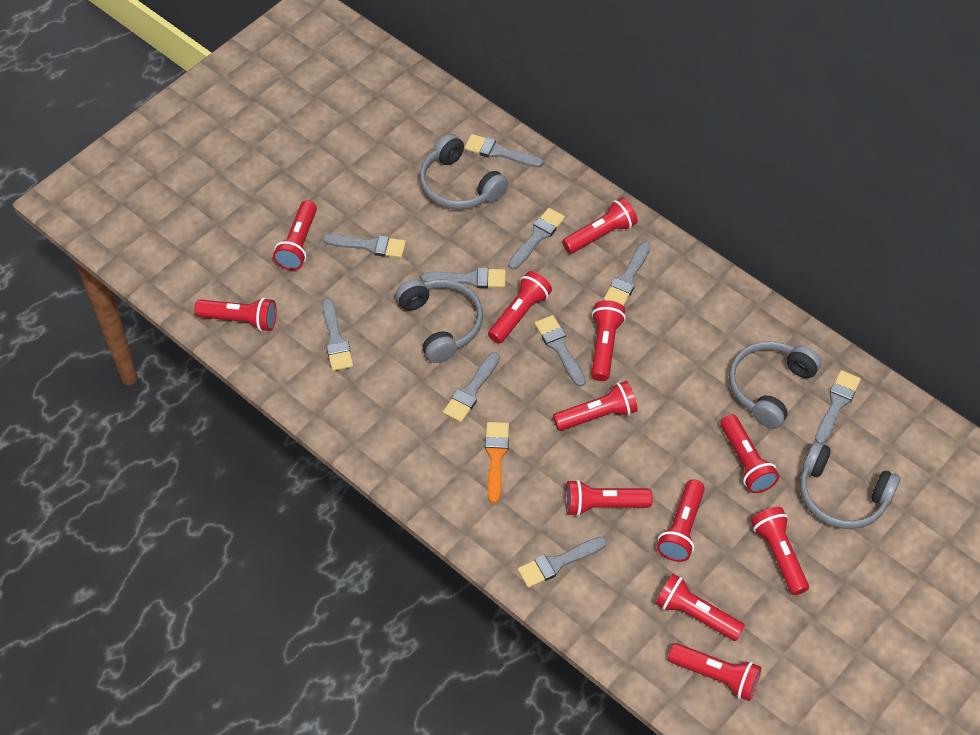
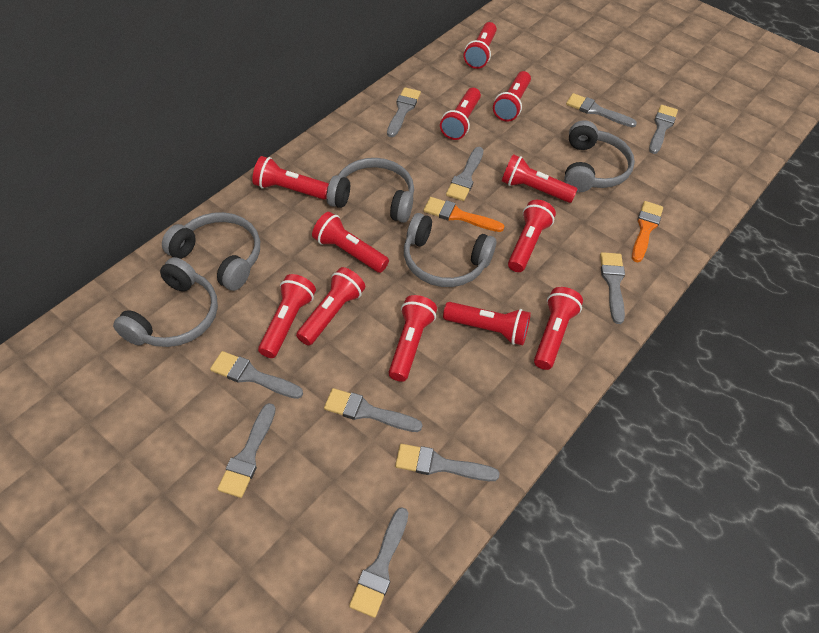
grey headphones: 4 -> 5
orange brush: 1 -> 2

